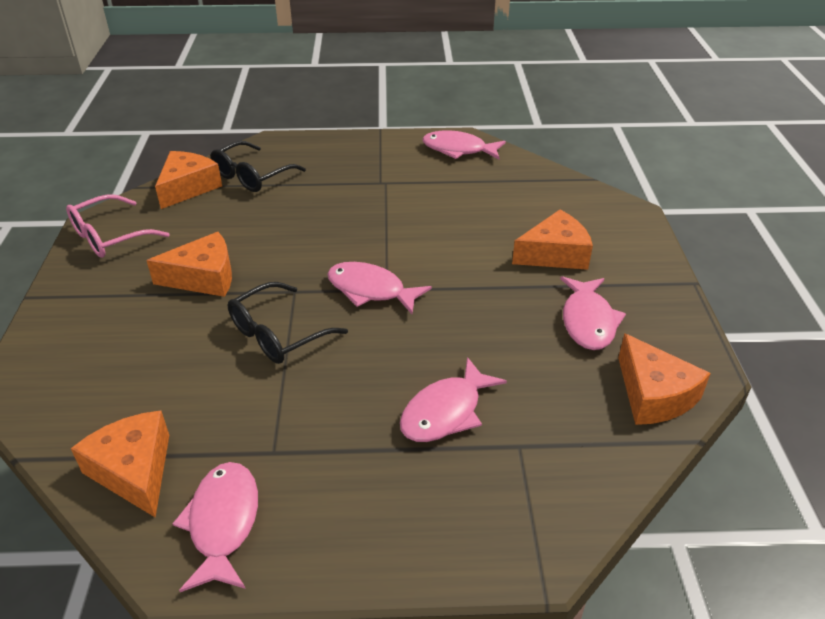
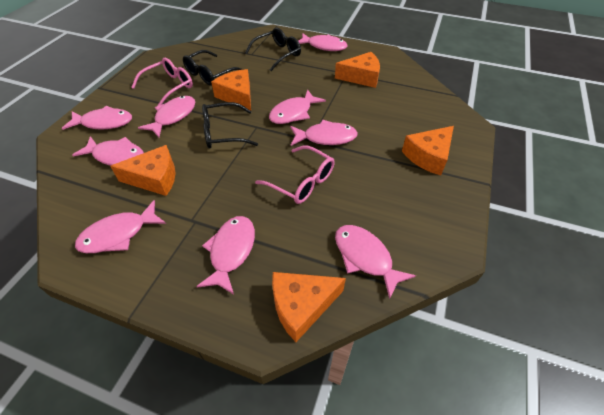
black glasses: 2 -> 3
pink fish: 5 -> 9
pink glasses: 1 -> 2

